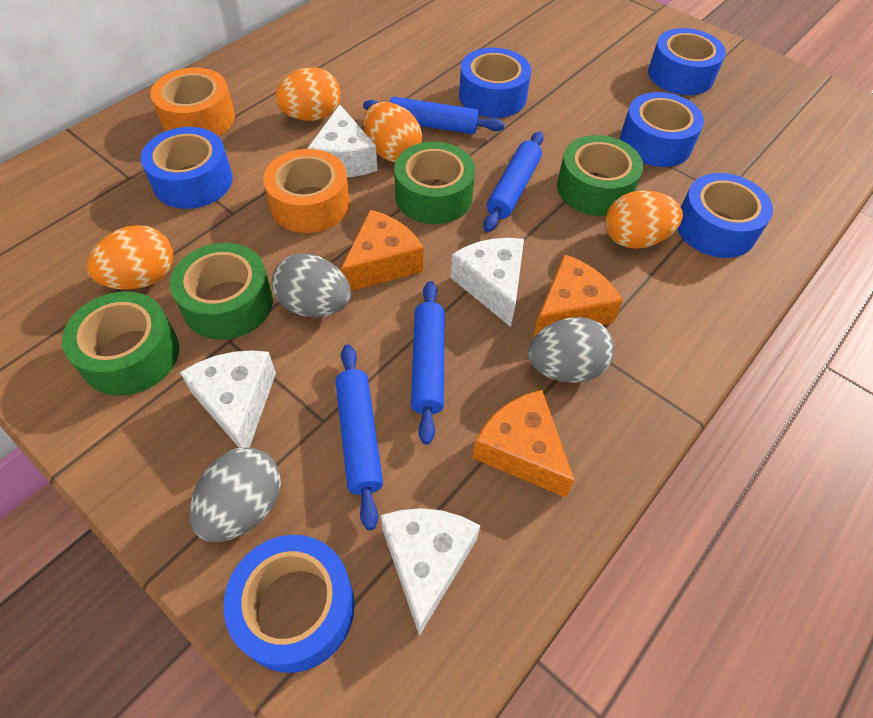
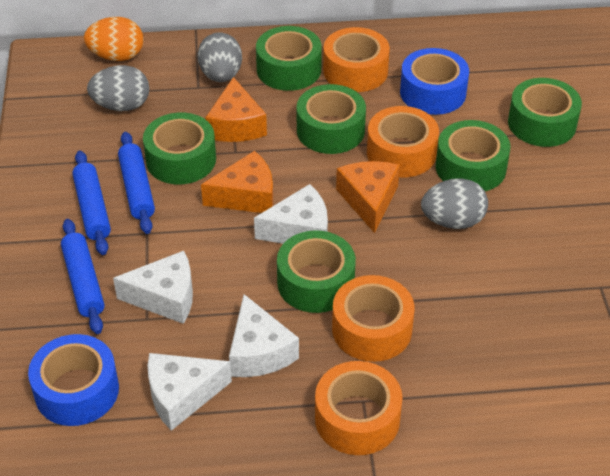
blue rolling pin: 4 -> 3
blue tape: 6 -> 2
green tape: 4 -> 6
orange egg: 4 -> 1
orange tape: 2 -> 4

